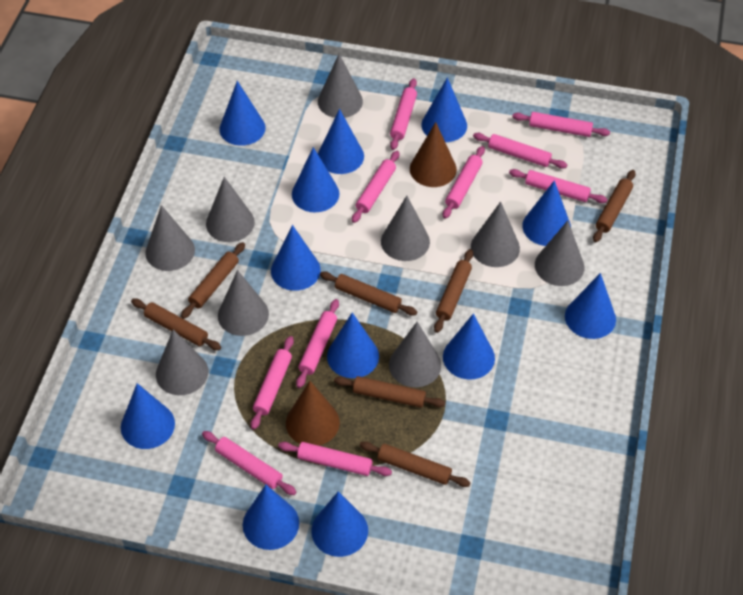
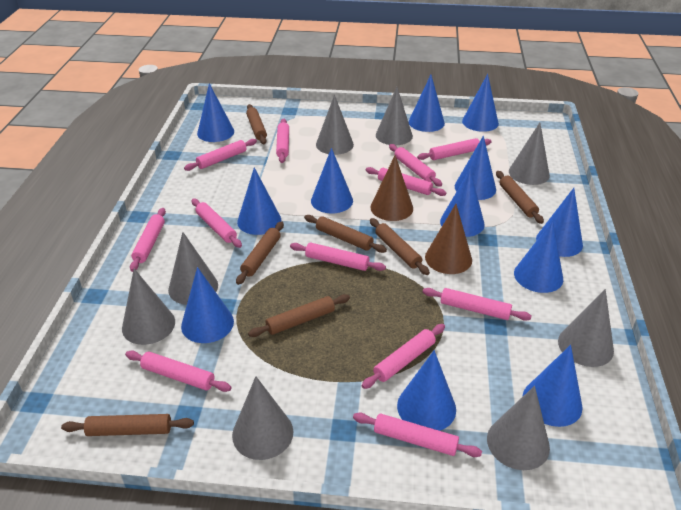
grey cone: 9 -> 8
pink rolling pin: 10 -> 12

